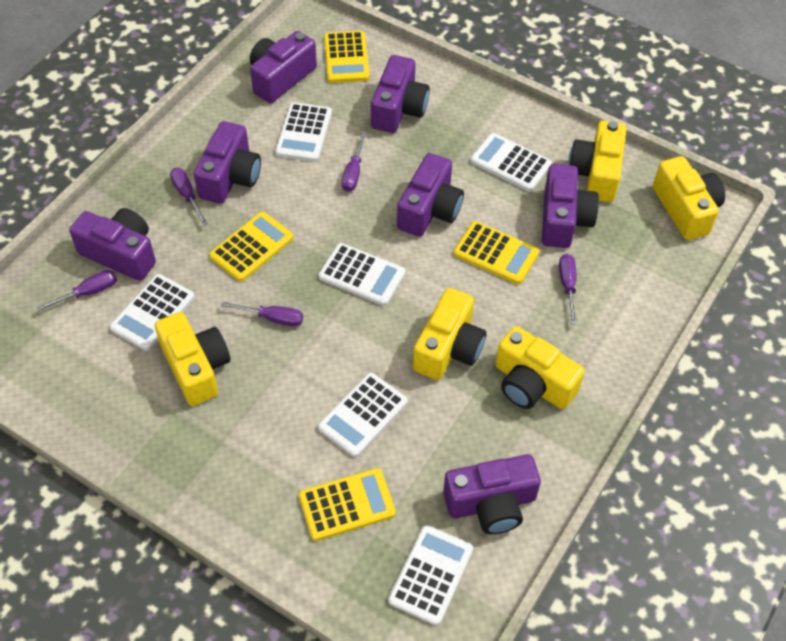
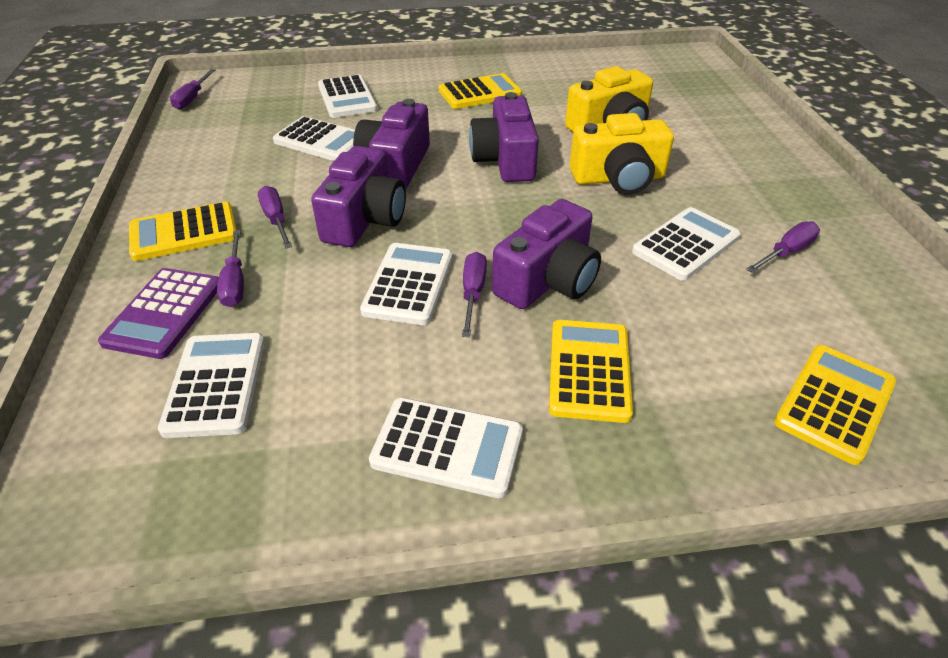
purple calculator: 0 -> 1
purple camera: 7 -> 4
yellow camera: 5 -> 2

